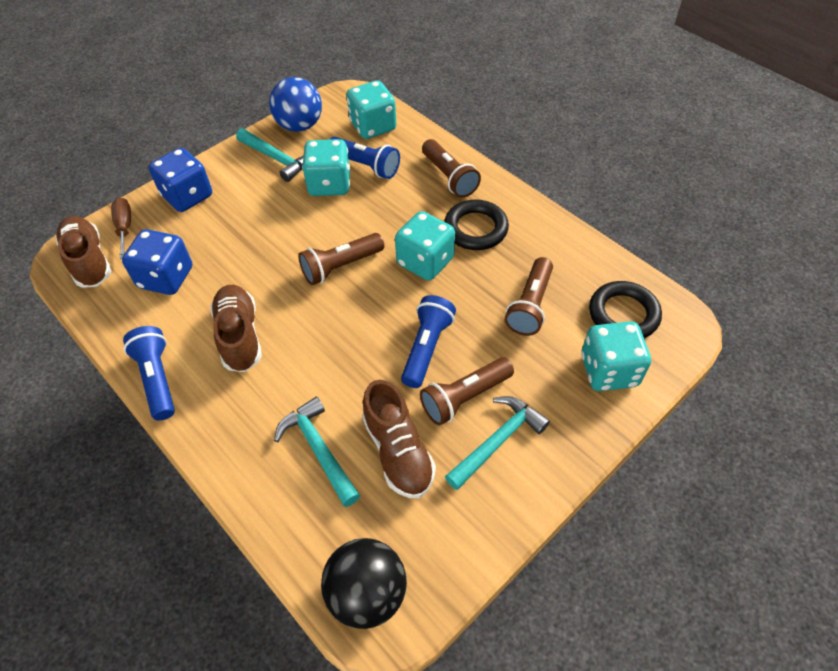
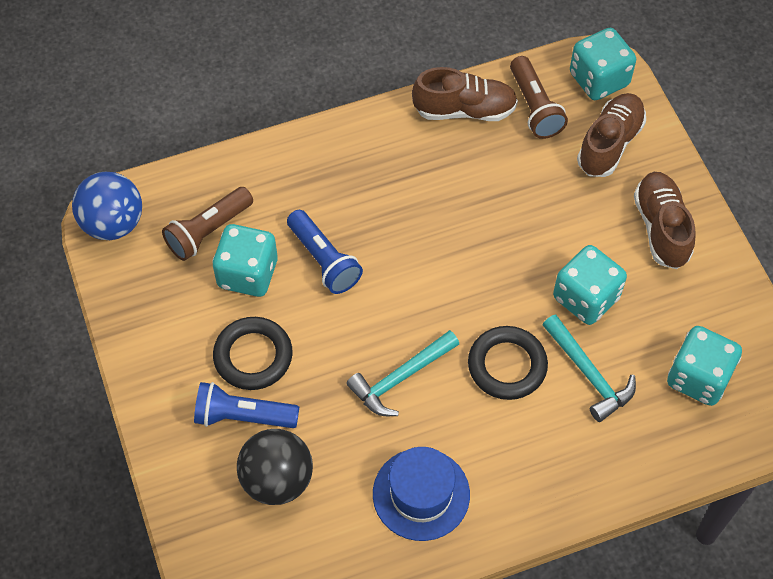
blue dice: 2 -> 0
blue flashlight: 3 -> 2
blue hat: 0 -> 1
brown flashlight: 4 -> 2
brown screwdriver: 1 -> 0
turquoise hammer: 3 -> 2

